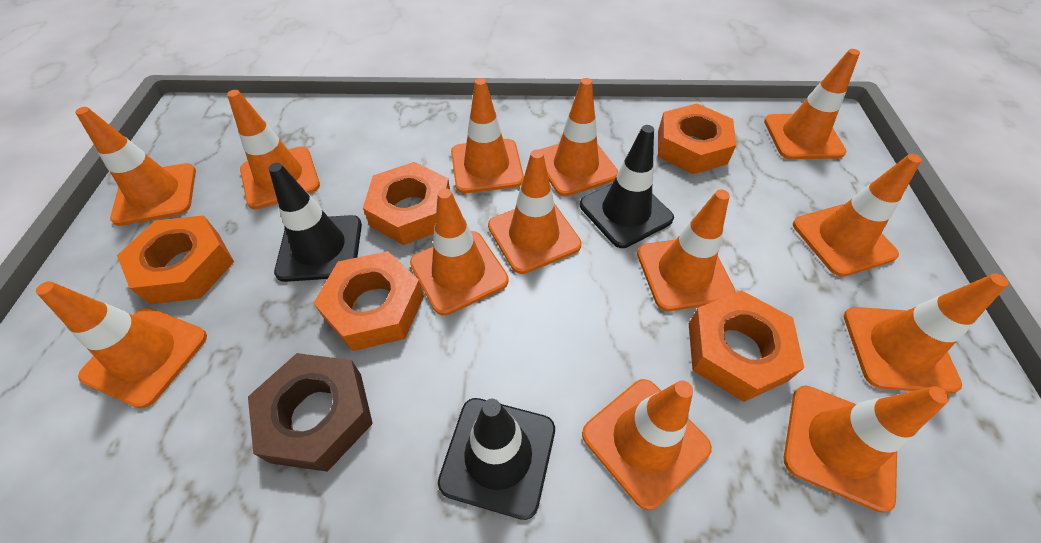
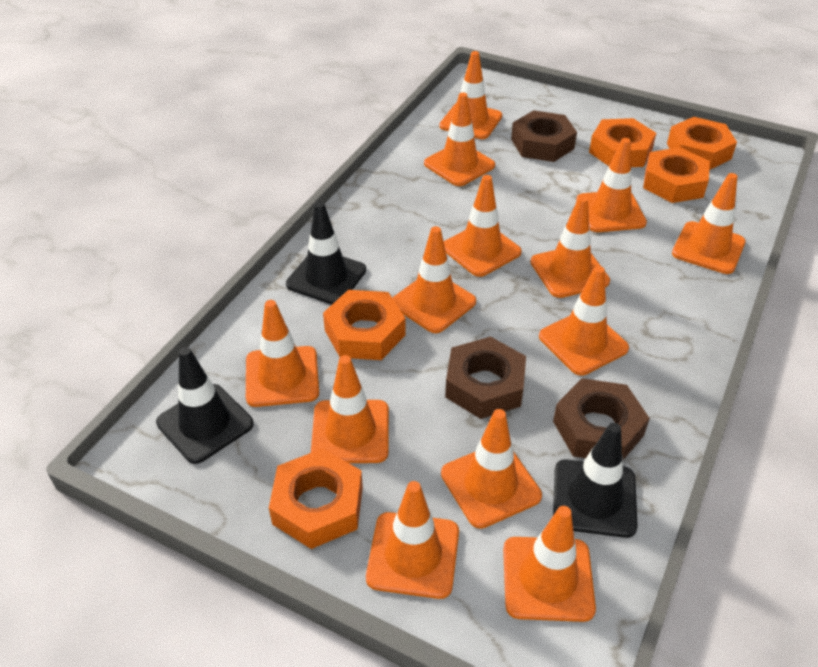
brown nut: 1 -> 3

